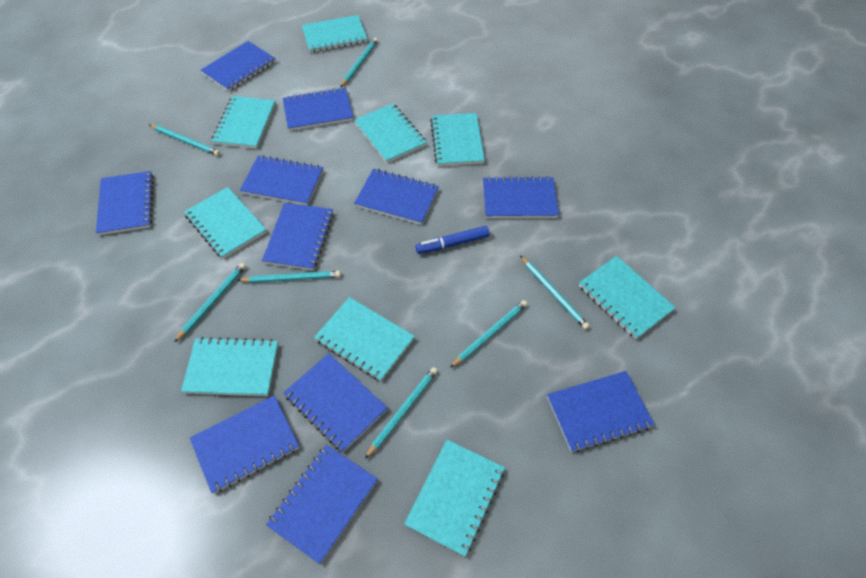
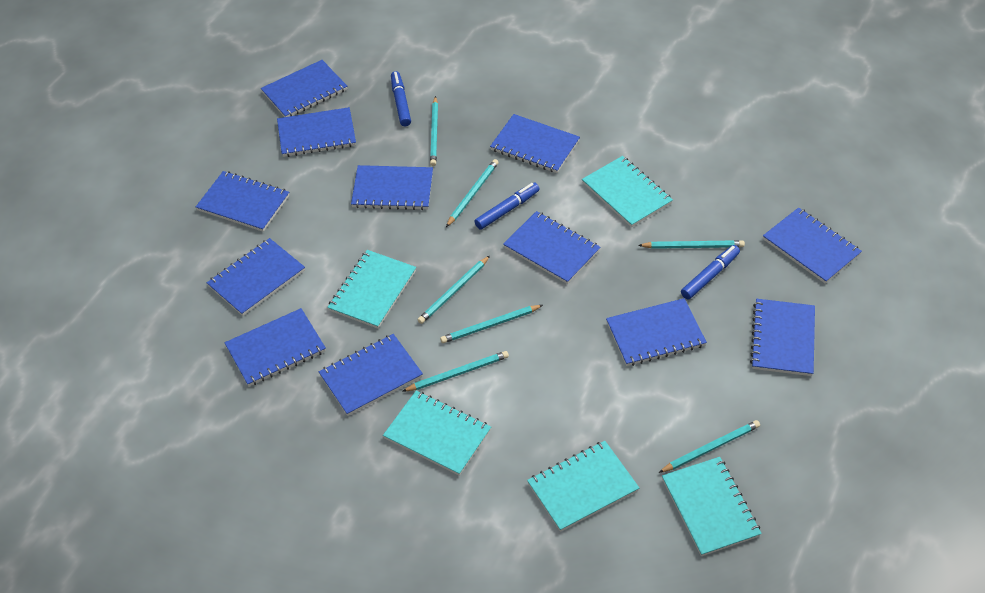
blue marker: 1 -> 3
blue notebook: 11 -> 12
turquoise notebook: 9 -> 5

